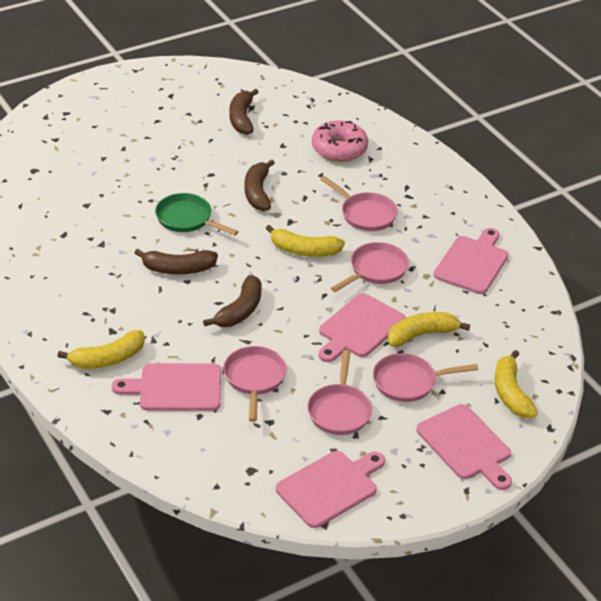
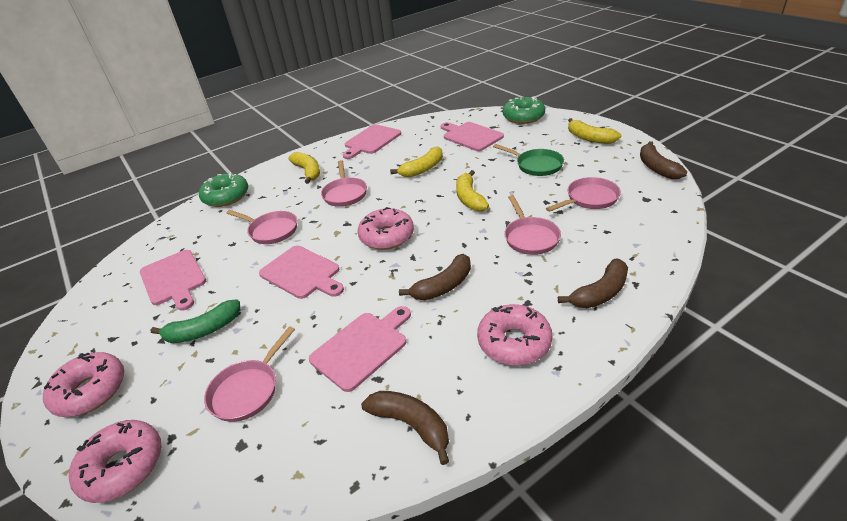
green banana: 0 -> 1
green donut: 0 -> 2
pink donut: 1 -> 4

